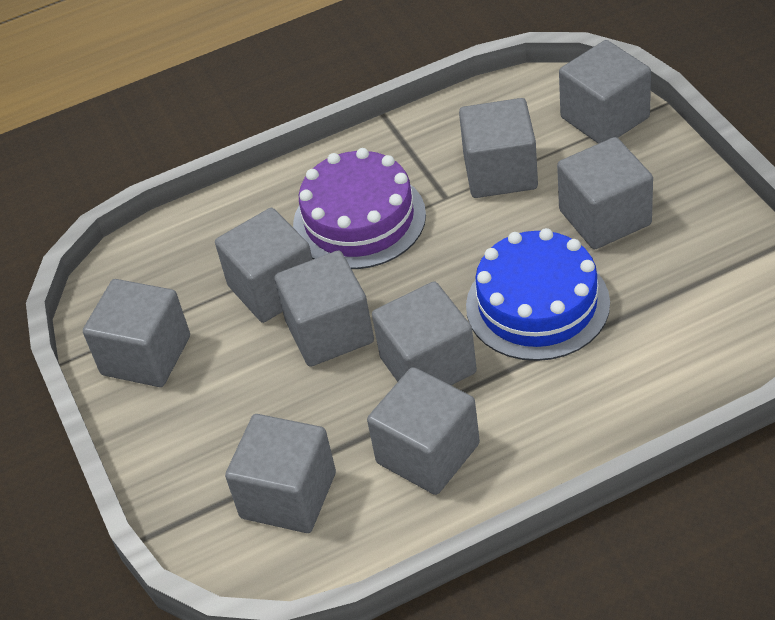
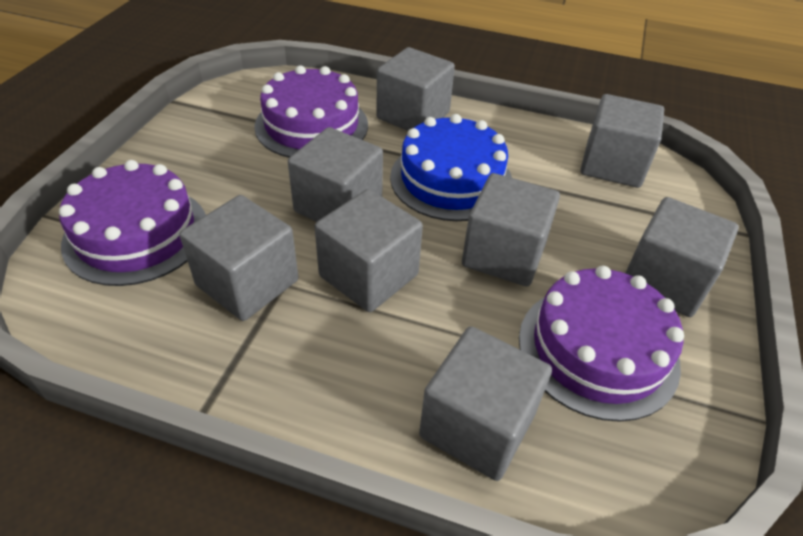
grey cube: 9 -> 8
purple cake: 1 -> 3

